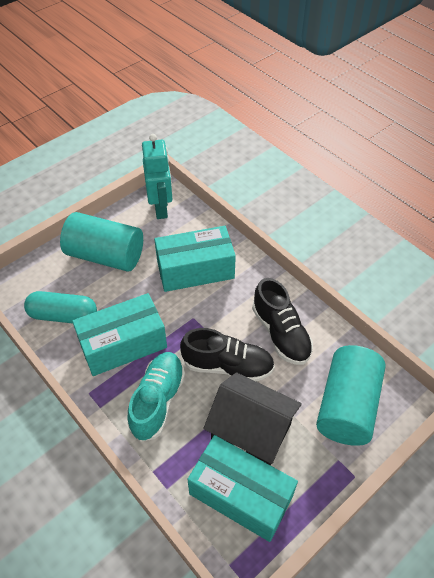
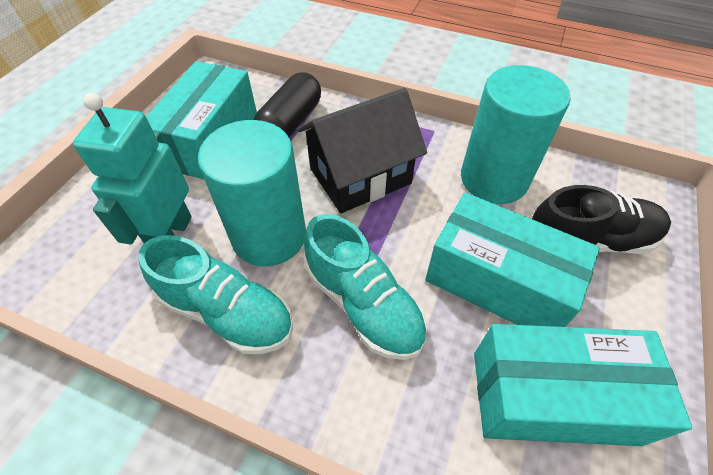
black capsule: 0 -> 1
black shoe: 2 -> 1
turquoise capsule: 1 -> 0
turquoise shoe: 1 -> 2

